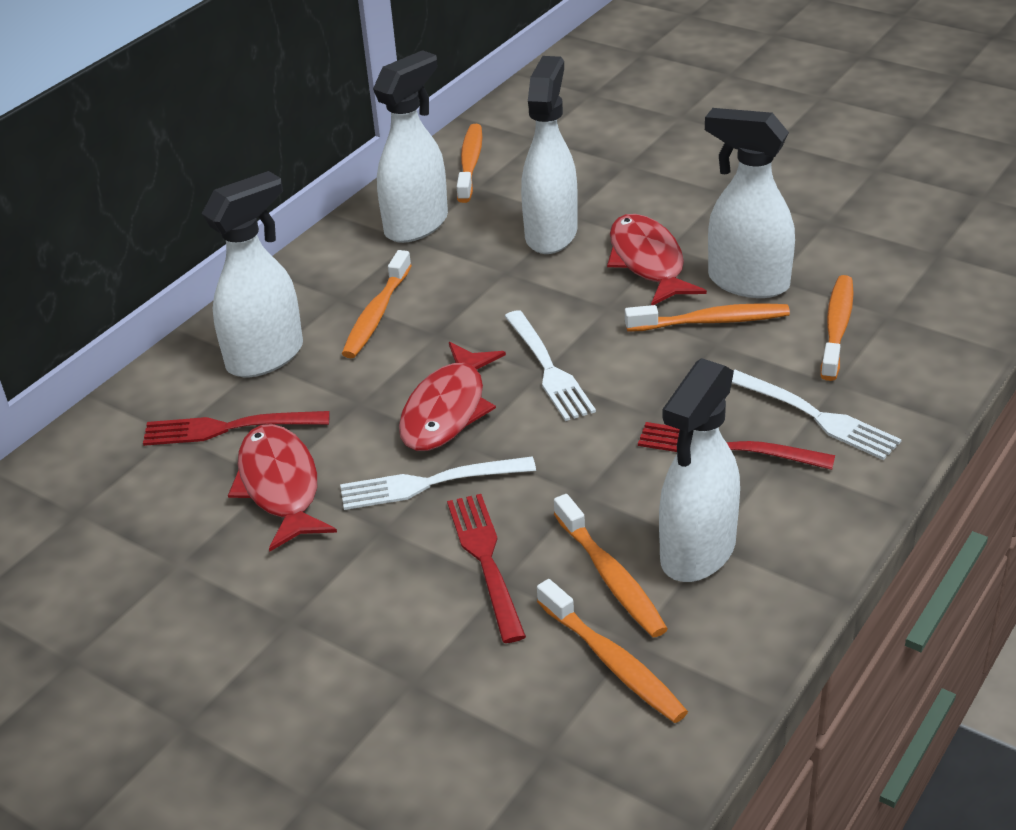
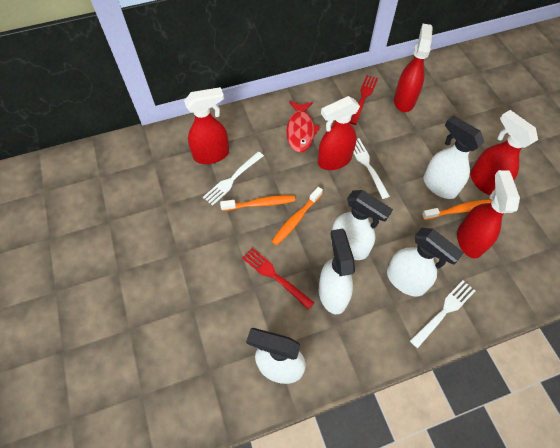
orange toothbrush: 6 -> 3
red fish: 3 -> 1
red fork: 3 -> 2
red spray bottle: 0 -> 5

